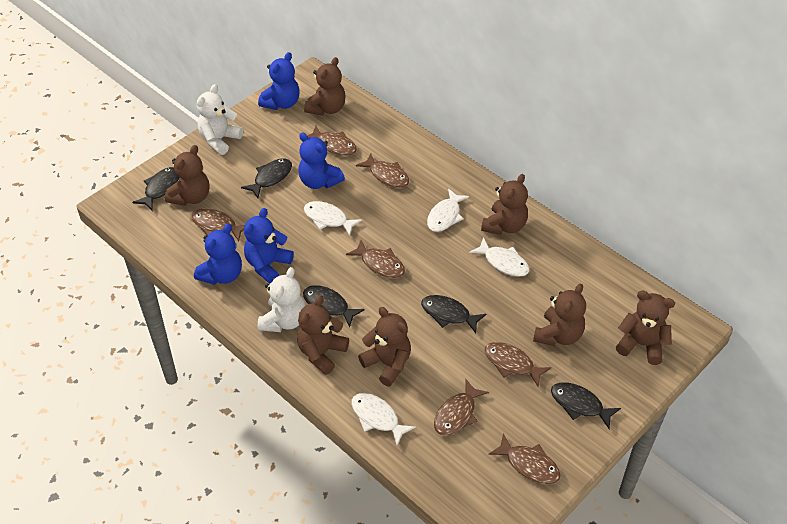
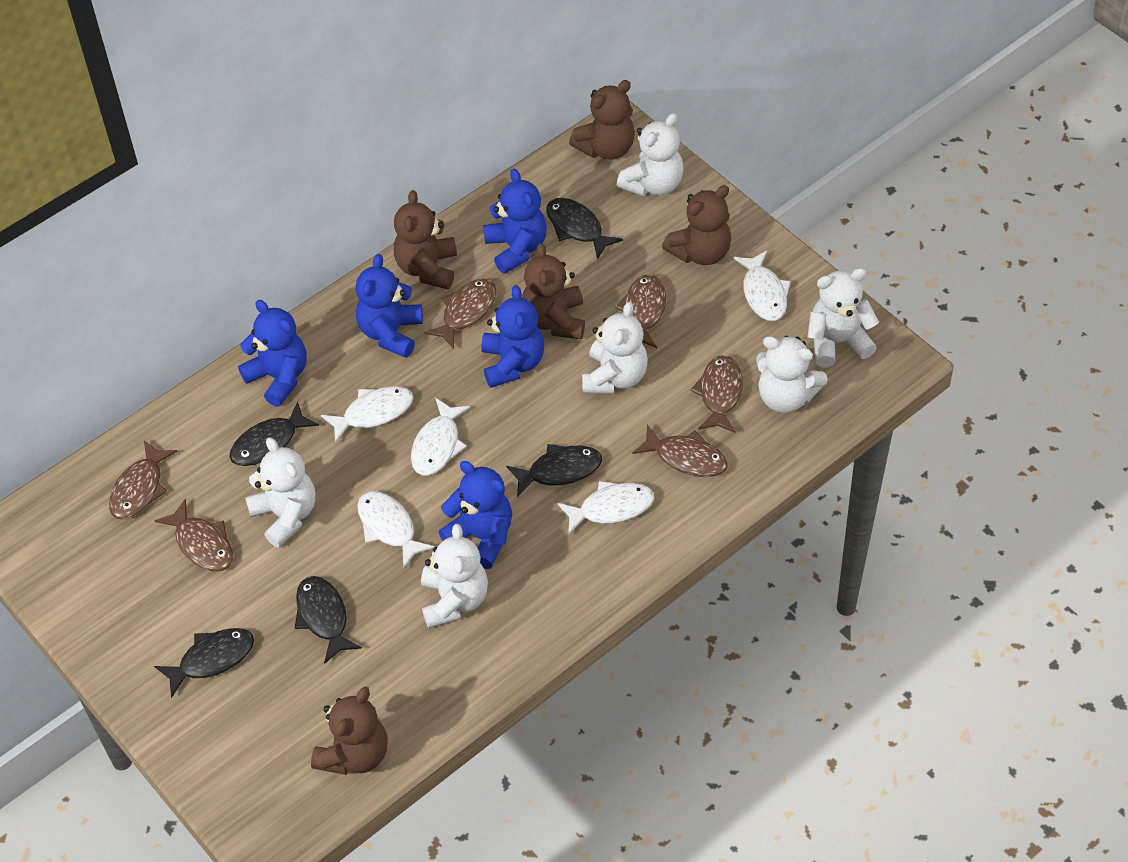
blue teddy bear: 4 -> 5
brown fish: 7 -> 6
brown teddy bear: 7 -> 5
white fish: 4 -> 5
white teddy bear: 2 -> 6

